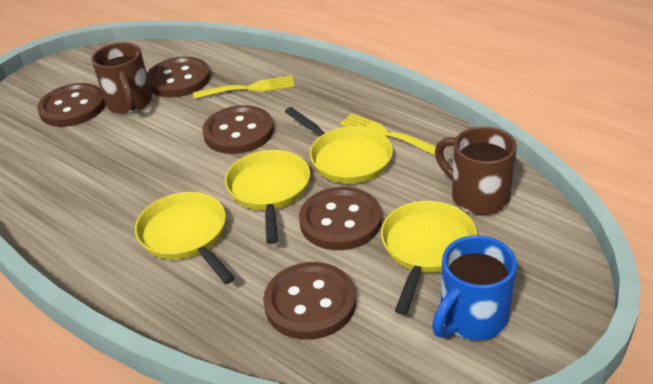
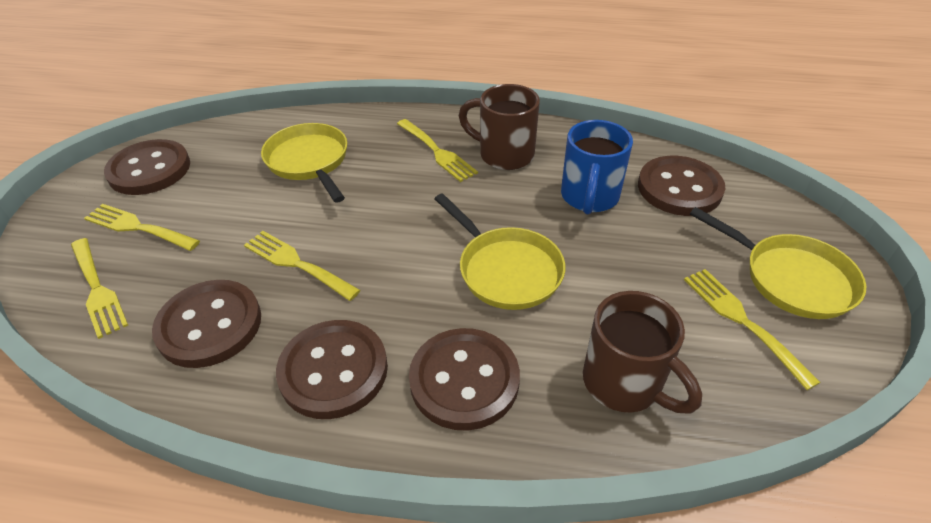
yellow fork: 2 -> 5
yellow pan: 4 -> 3

